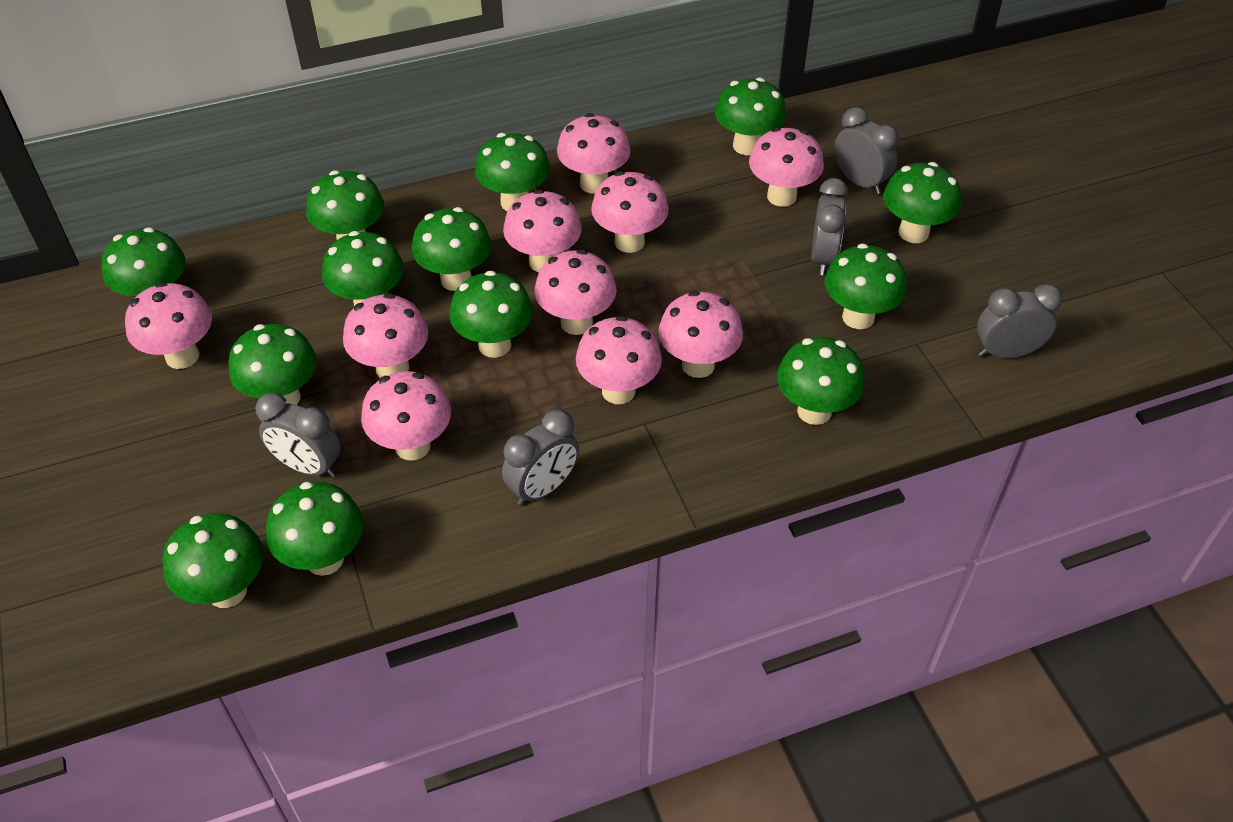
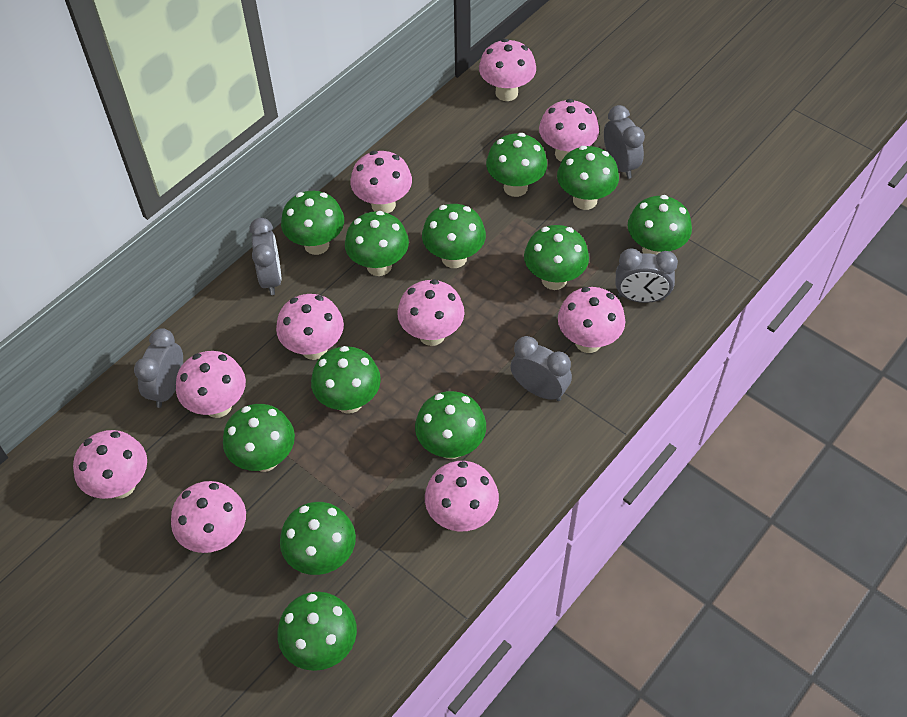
green mushroom: 13 -> 12

